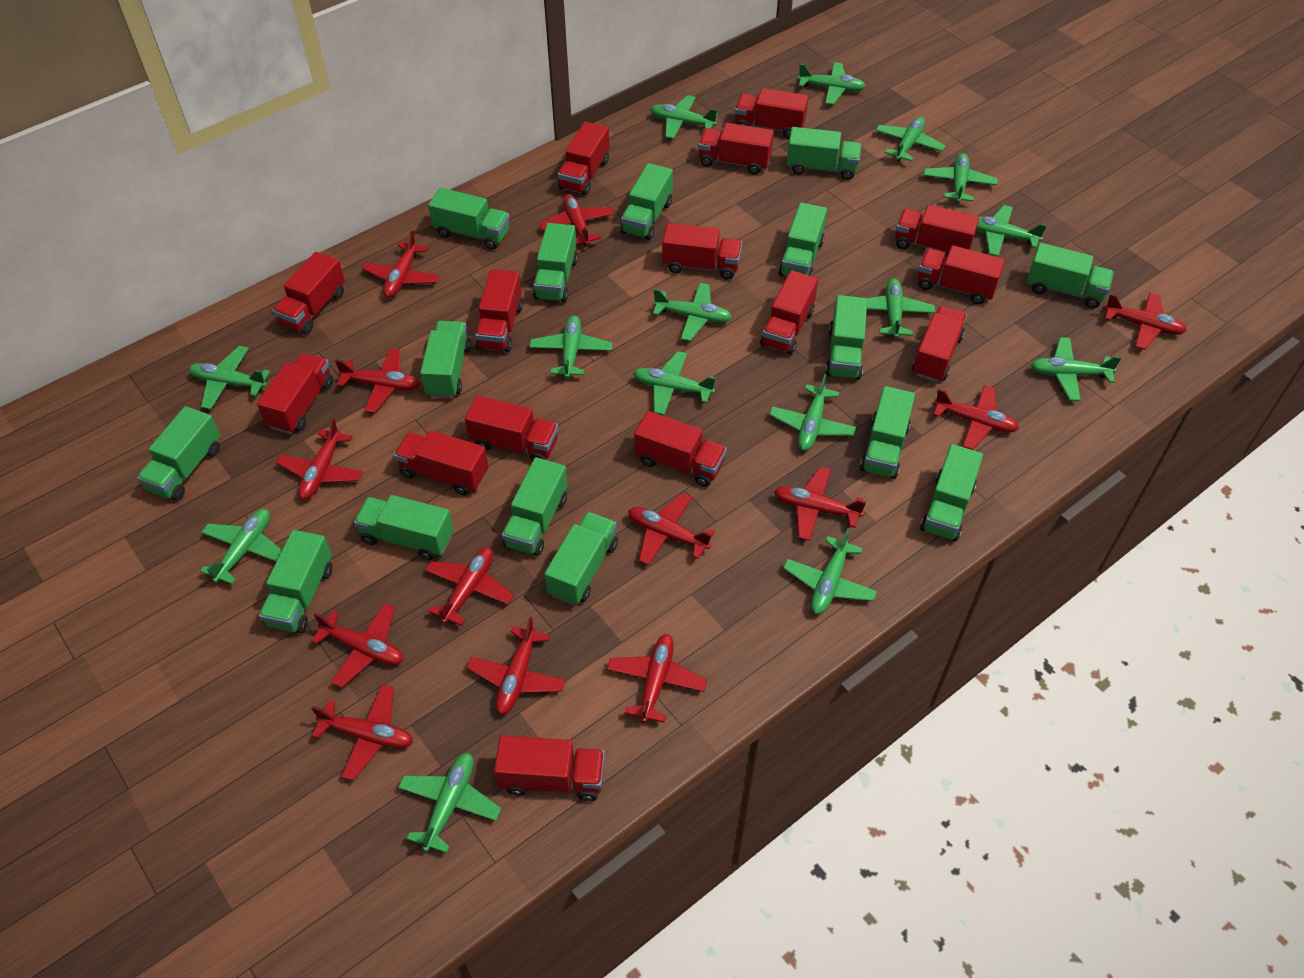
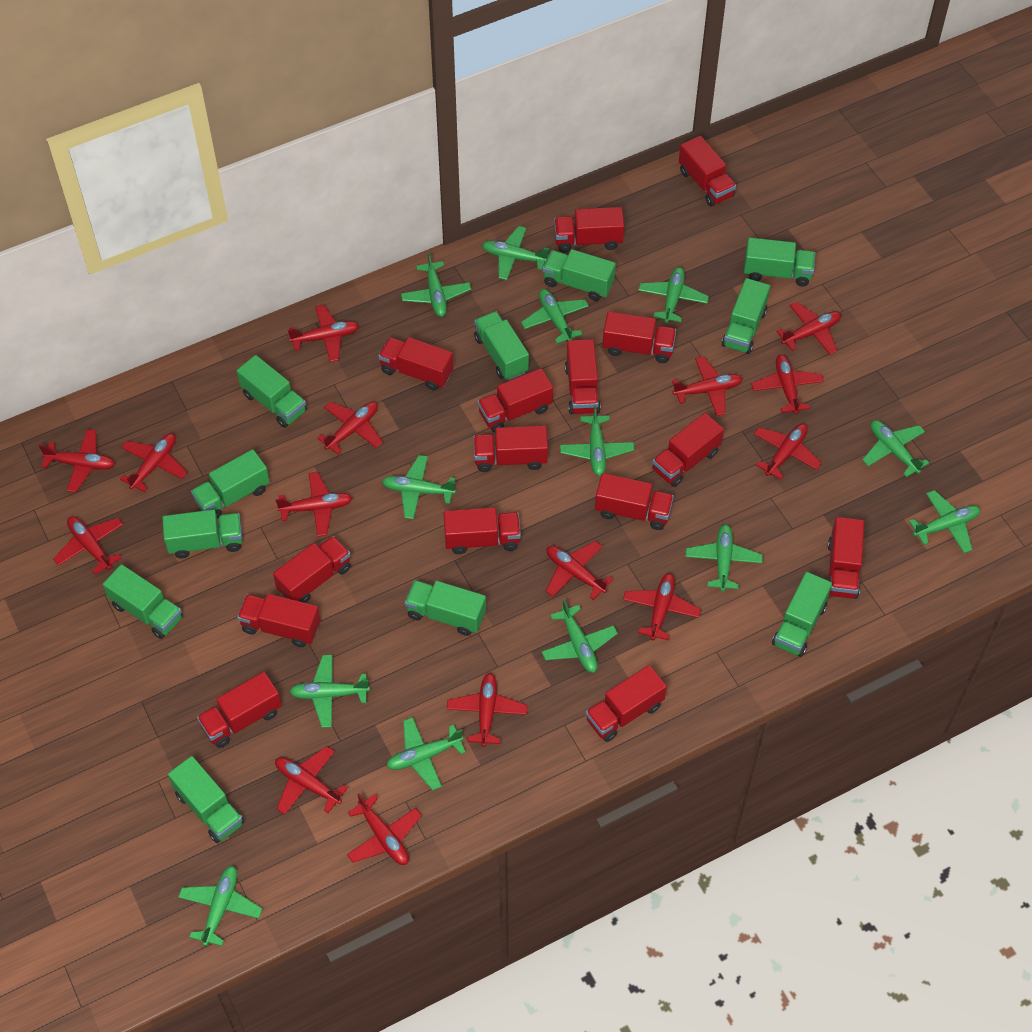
green plane: 15 -> 13
green truck: 15 -> 11
red plane: 13 -> 15

